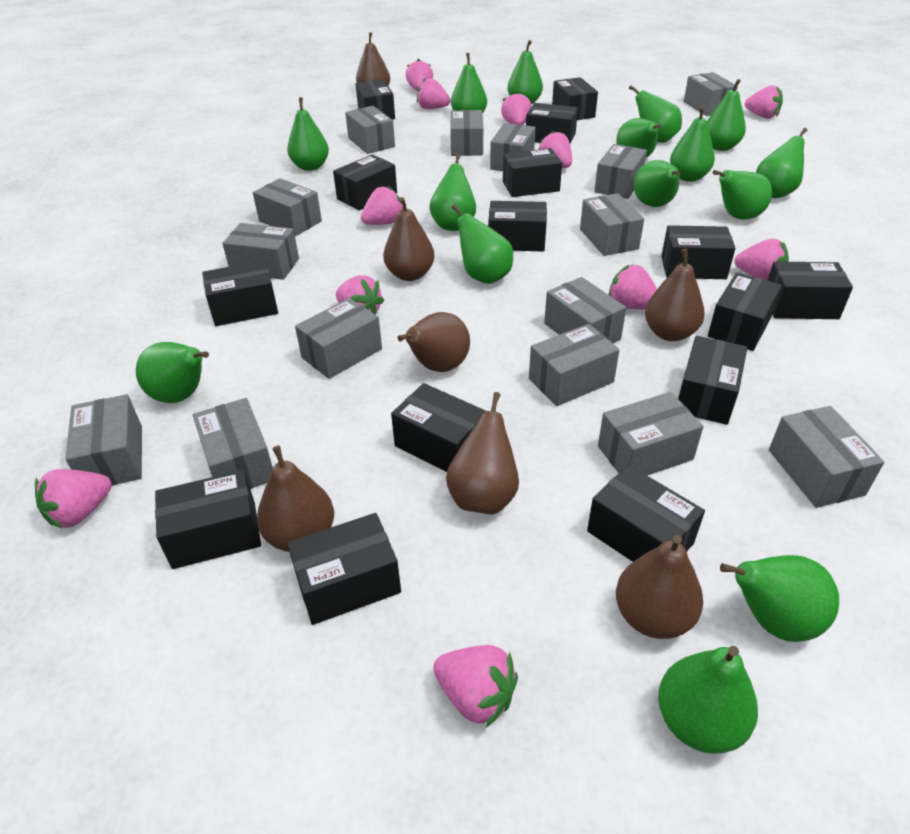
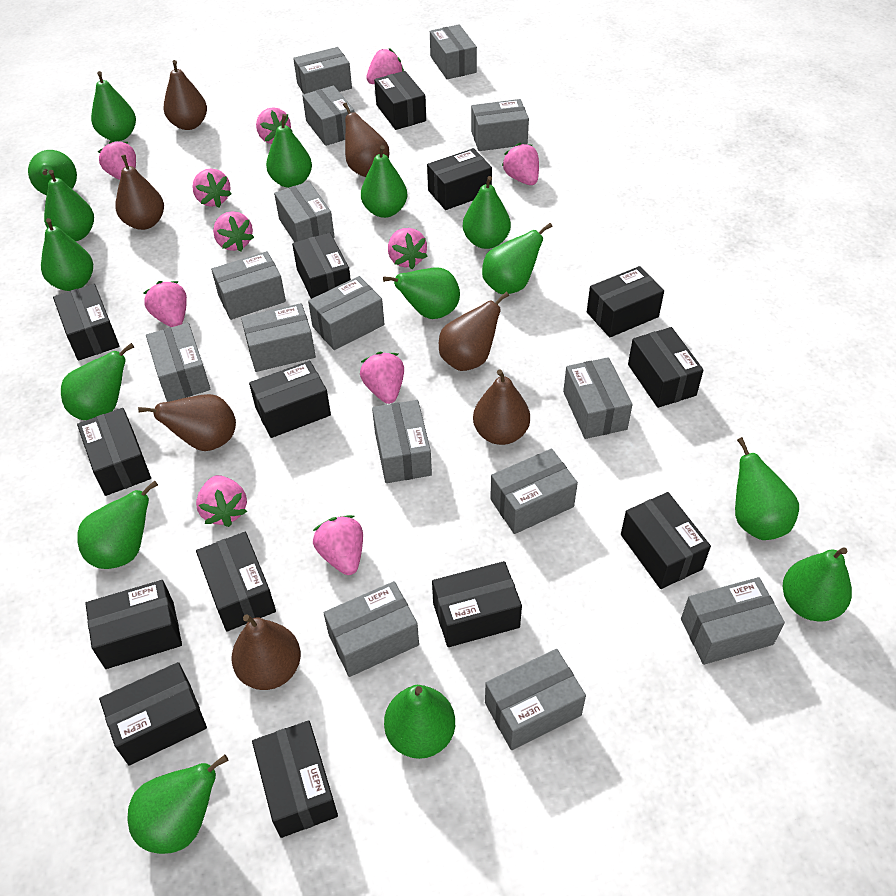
black box: 15 -> 14

